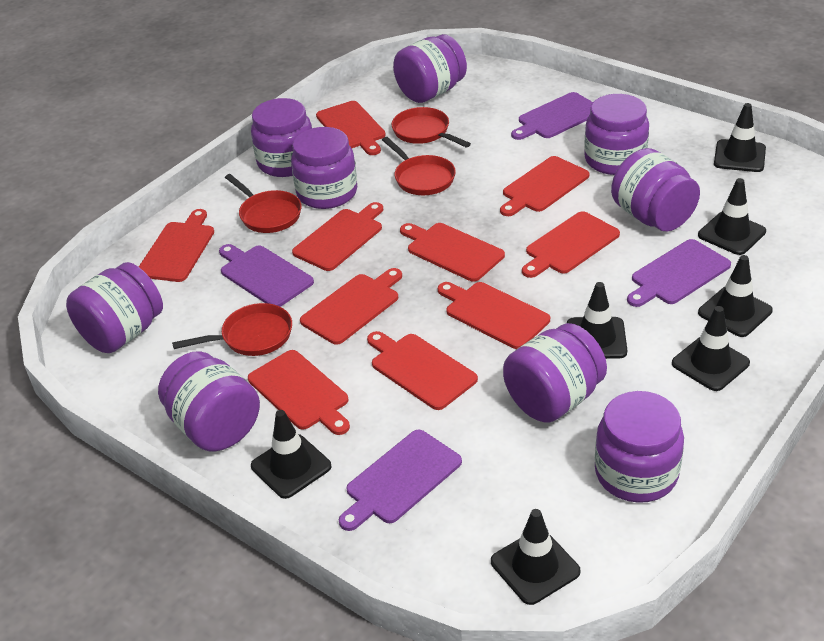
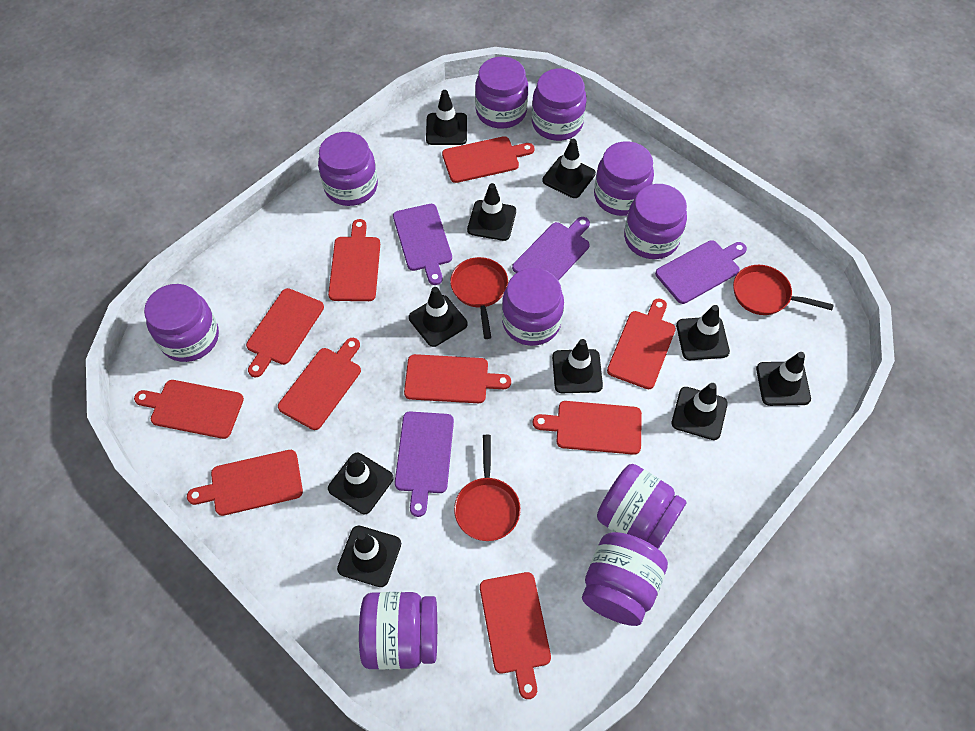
black traffic cone: 7 -> 10
purple jar: 9 -> 10
red pan: 4 -> 3

